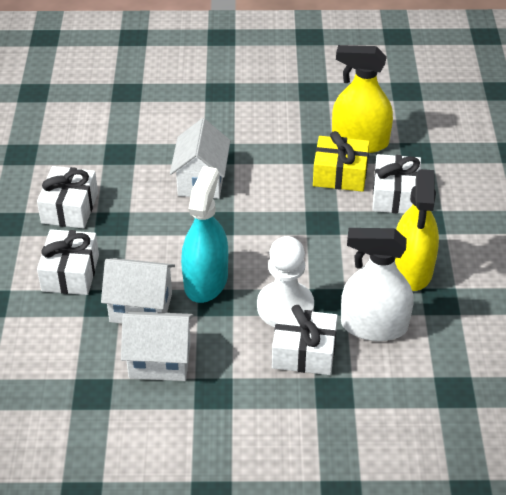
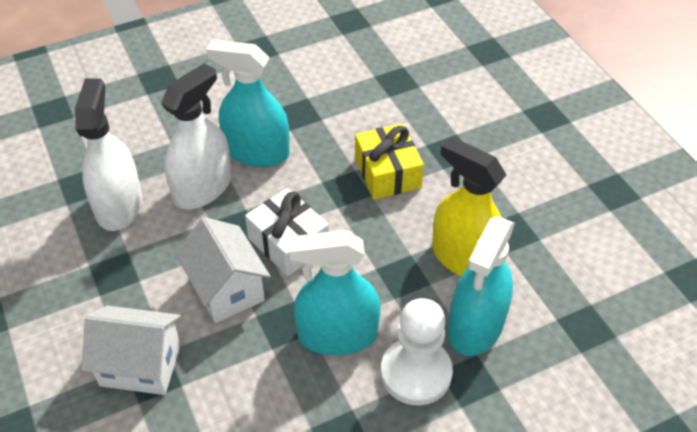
turquoise spray bottle: 1 -> 3
white gift: 4 -> 1
white house: 3 -> 2
white spray bottle: 1 -> 2
yellow spray bottle: 2 -> 1

